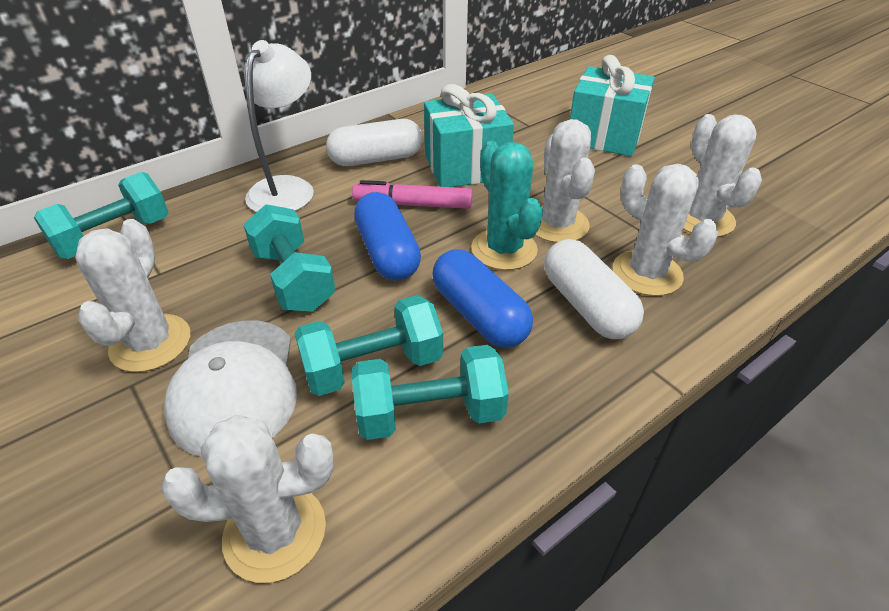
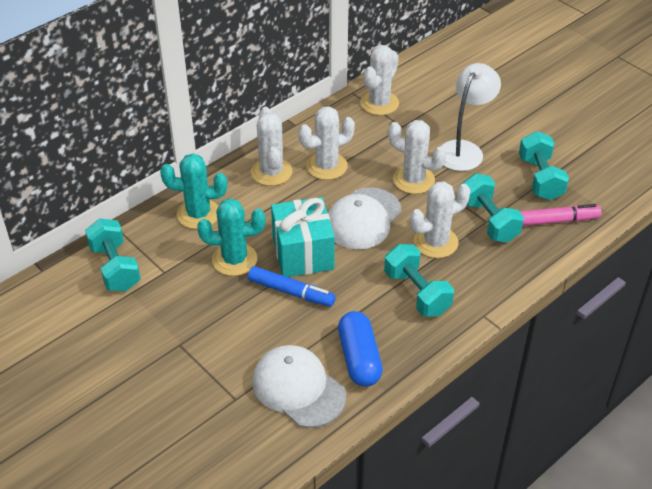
blue capsule: 2 -> 1
blue marker: 0 -> 1
turquoise cactus: 1 -> 2
turquoise gift: 2 -> 1
white cap: 1 -> 2
white capsule: 2 -> 0

